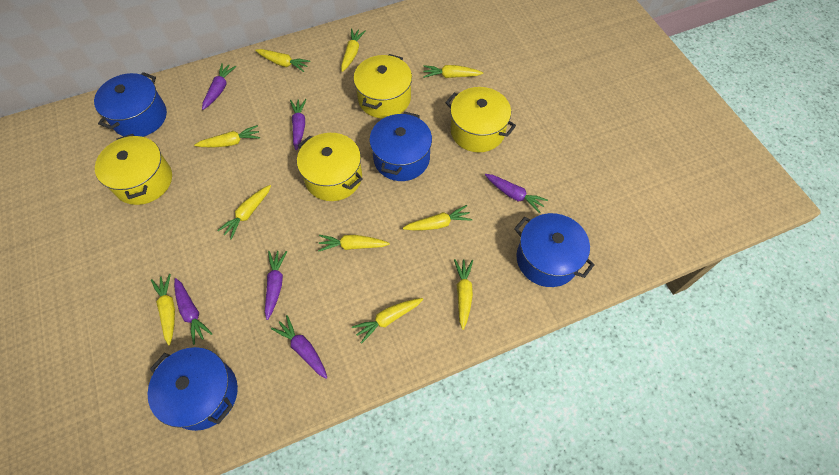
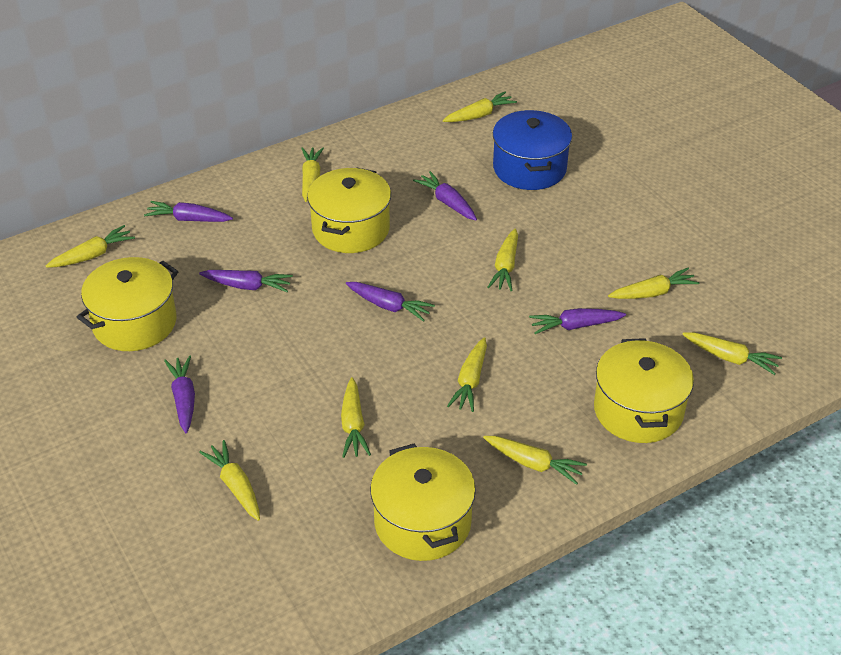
blue pot: 4 -> 1

